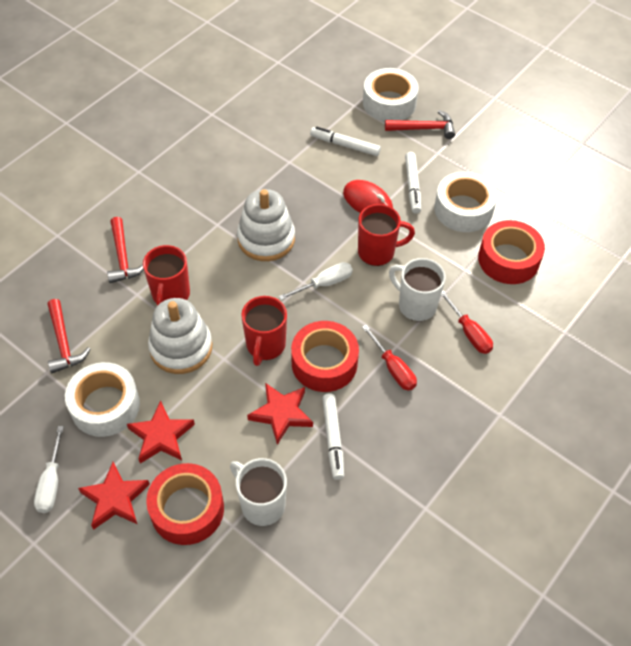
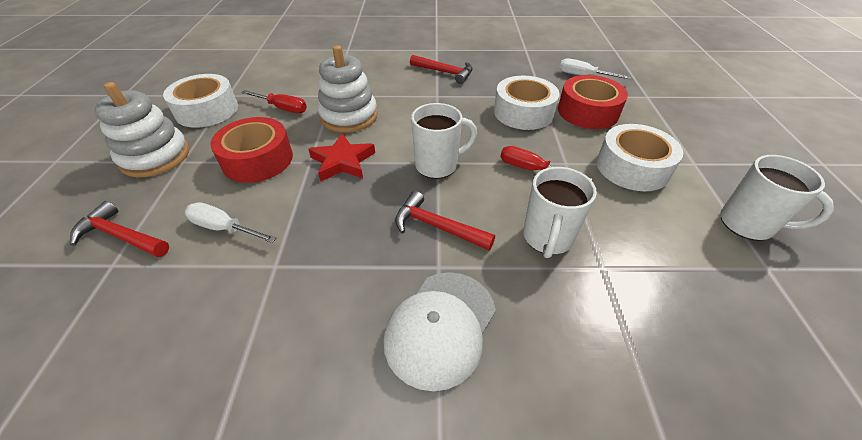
red mouse: 1 -> 0
red mug: 3 -> 0
red star: 3 -> 1
red tape: 3 -> 2
white cap: 0 -> 1
white marker: 3 -> 0
white mug: 2 -> 3

